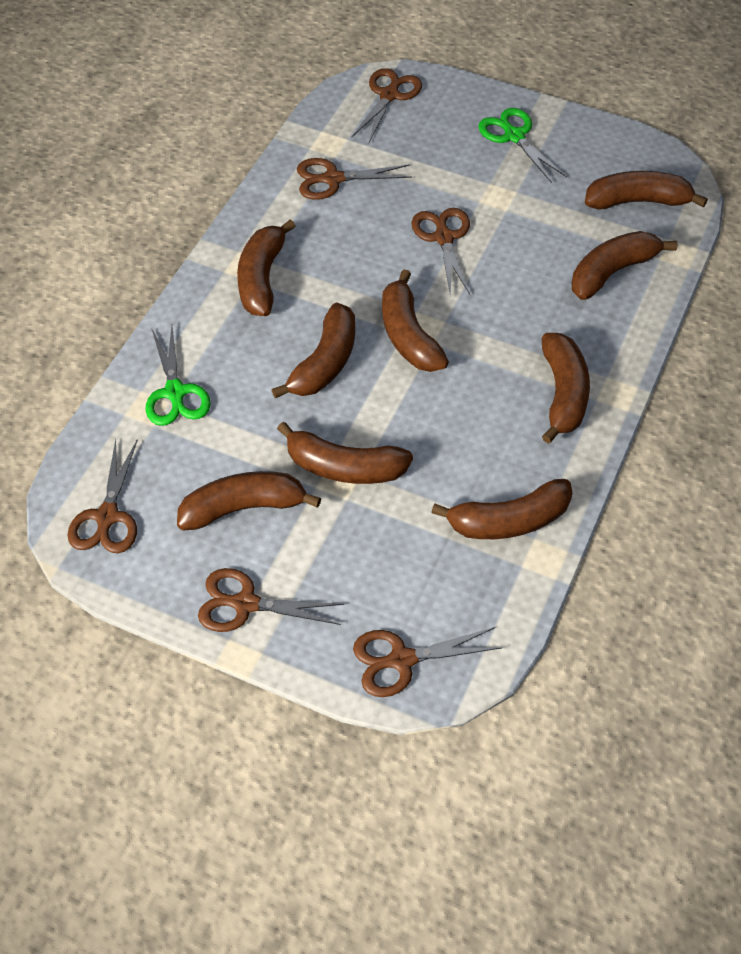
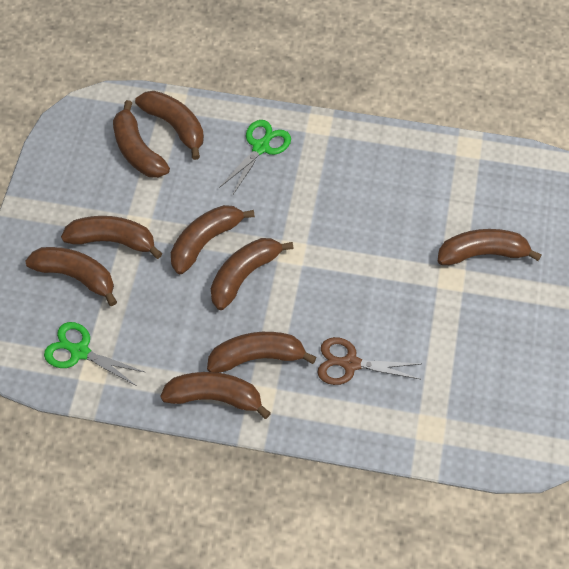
brown scissors: 6 -> 1

